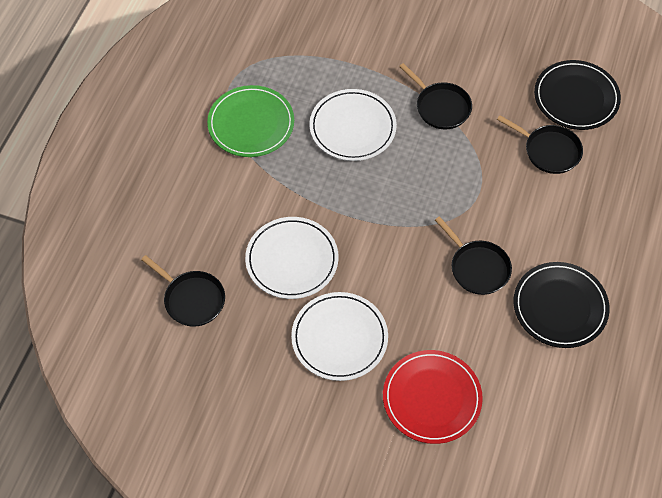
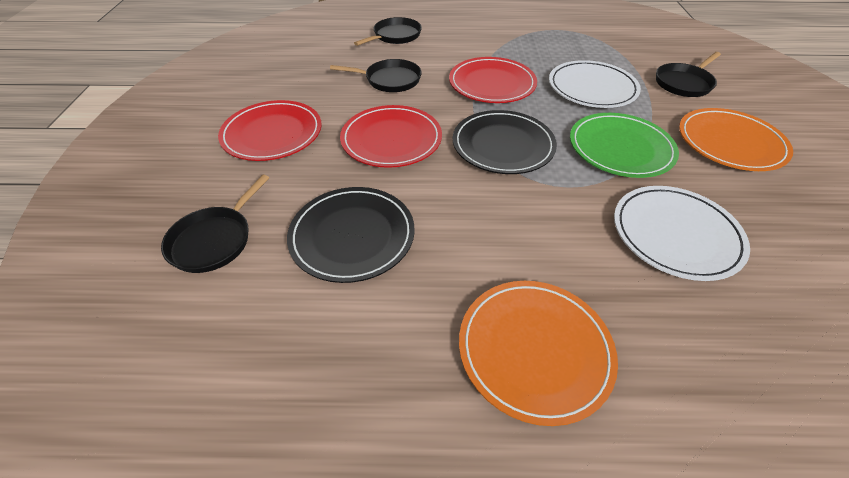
orange plate: 0 -> 2
red plate: 1 -> 3
white plate: 3 -> 2

